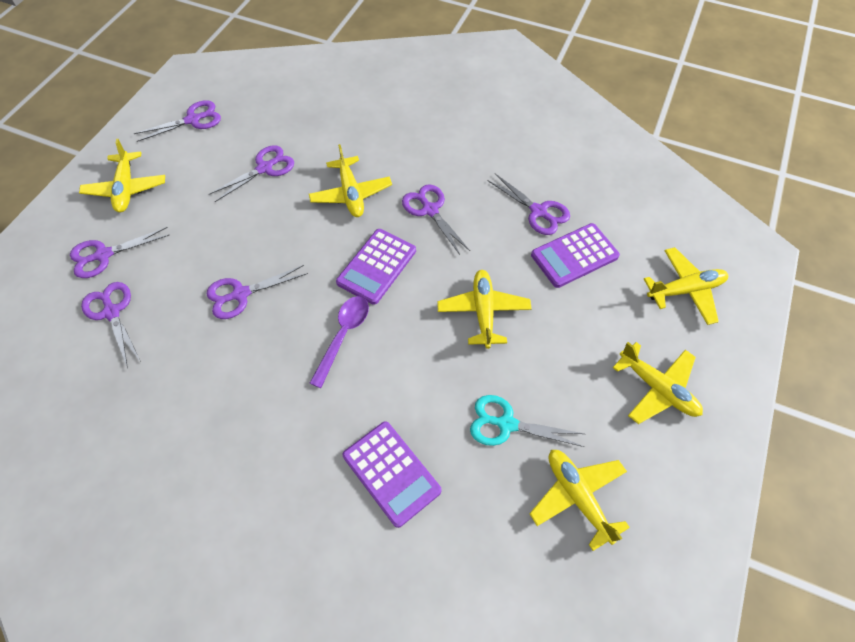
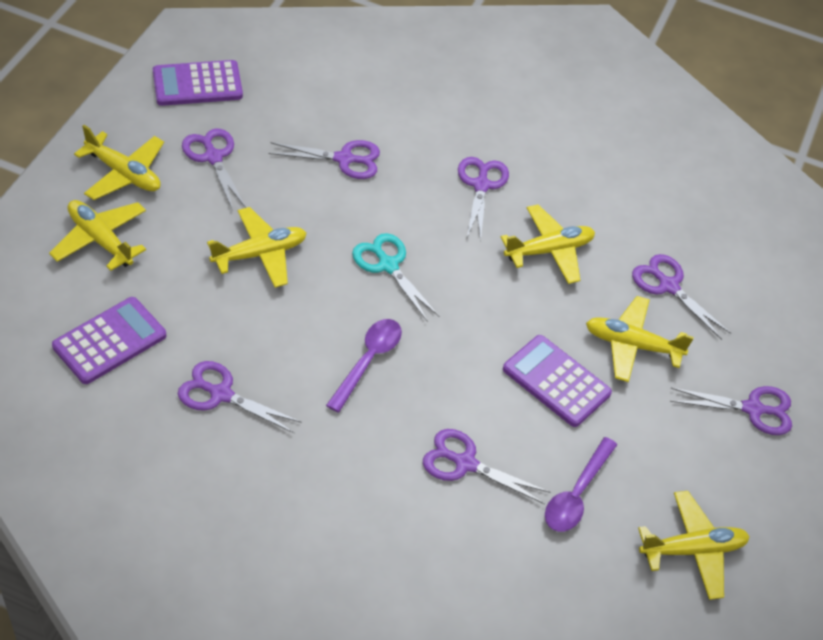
purple spoon: 1 -> 2

